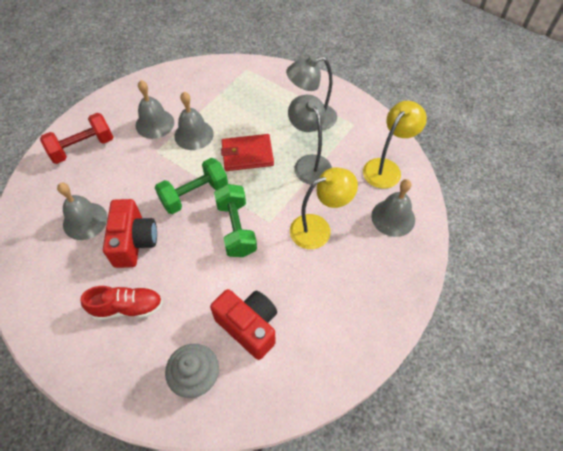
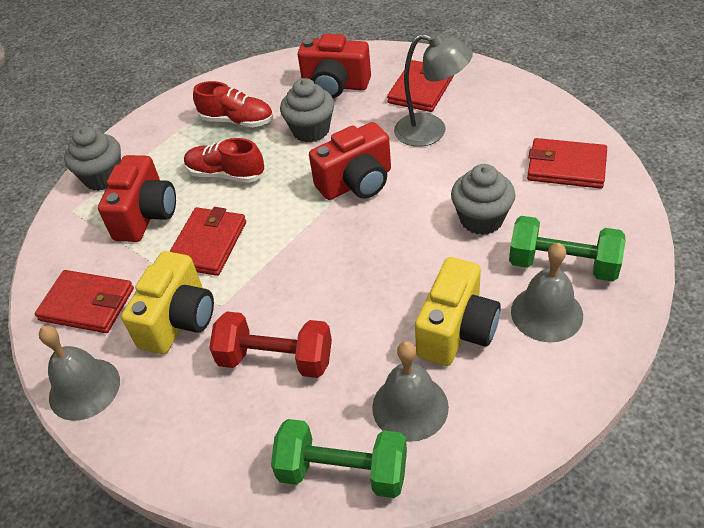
grey bell: 4 -> 3
grey cupcake: 1 -> 3
grey lamp: 2 -> 1
red camera: 2 -> 3
red shoe: 1 -> 2
red wallet: 1 -> 4
yellow camera: 0 -> 2
yellow lamp: 2 -> 0

